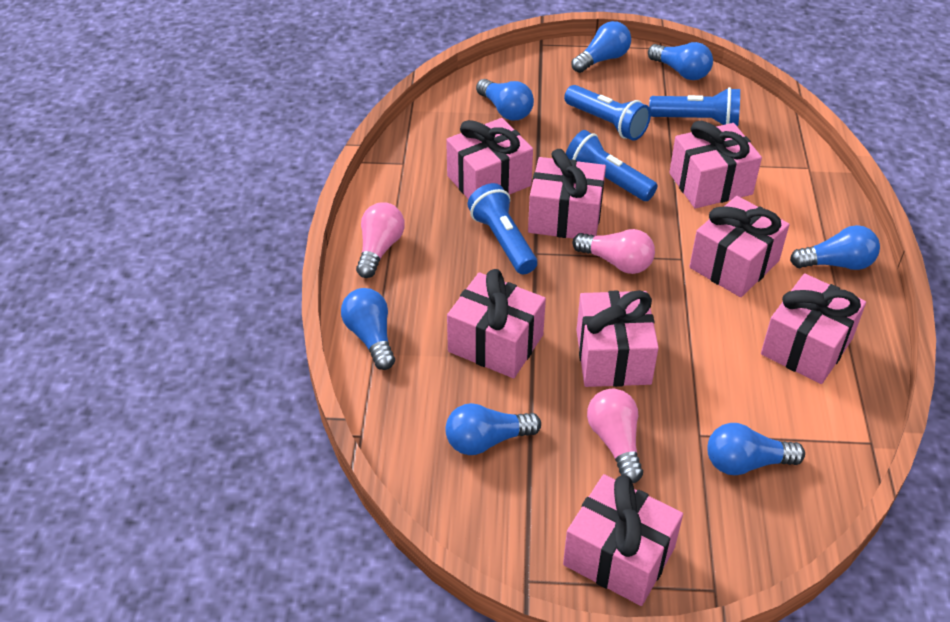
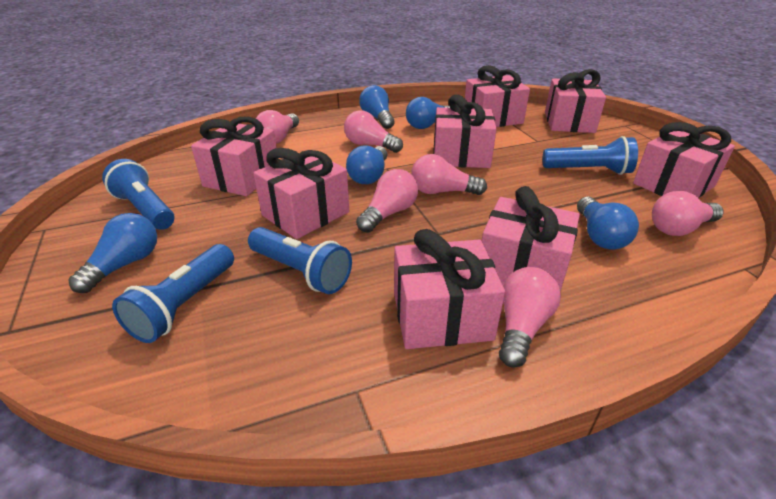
blue light bulb: 7 -> 5
pink light bulb: 3 -> 6

